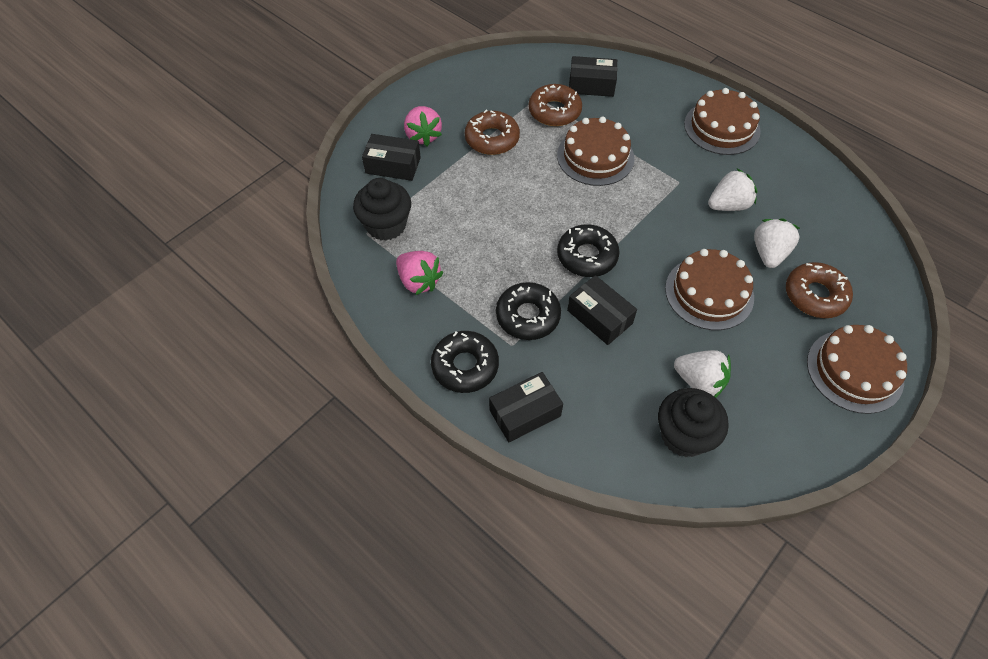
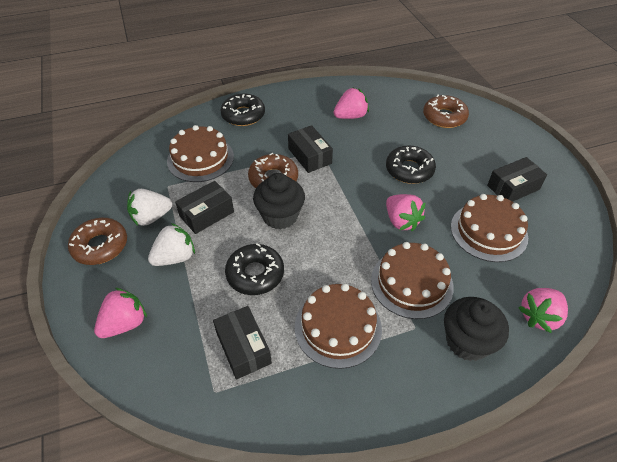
pink strawberry: 2 -> 4
white strawberry: 3 -> 2

